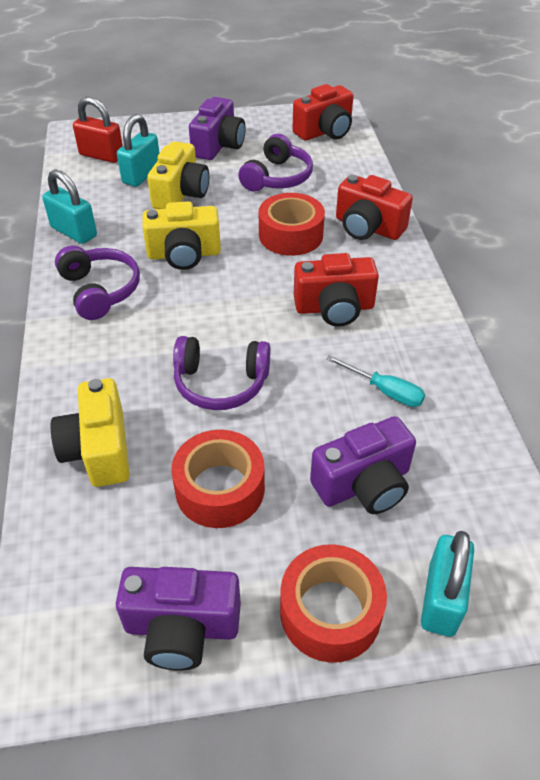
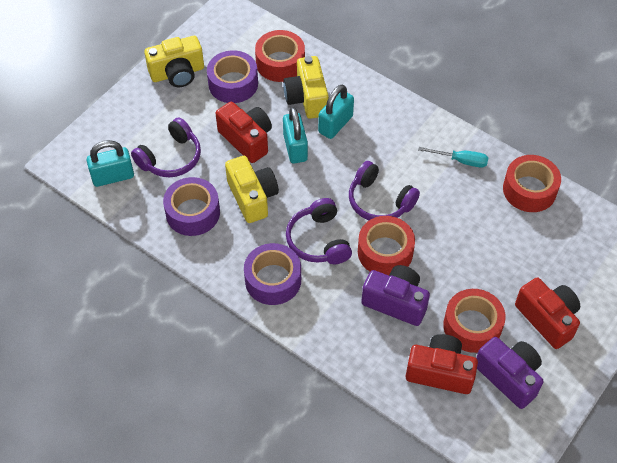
purple camera: 3 -> 2
purple tape: 0 -> 3
red padlock: 1 -> 0
red tape: 3 -> 4

